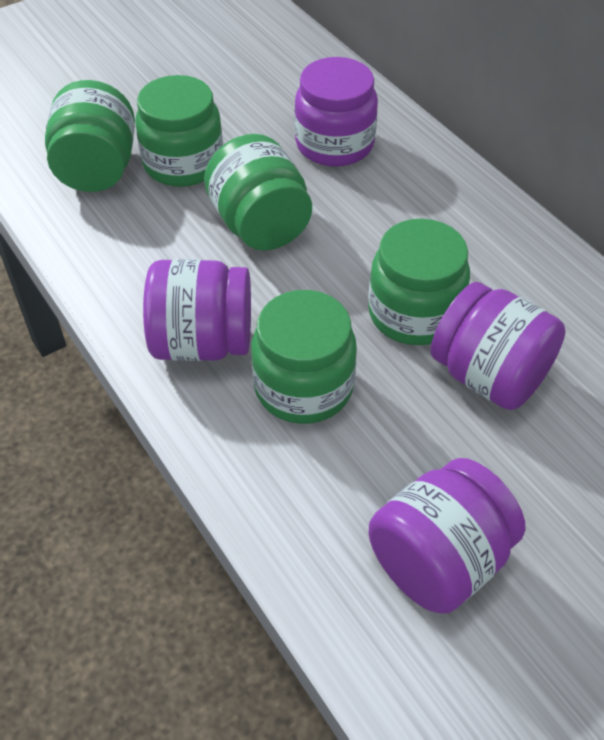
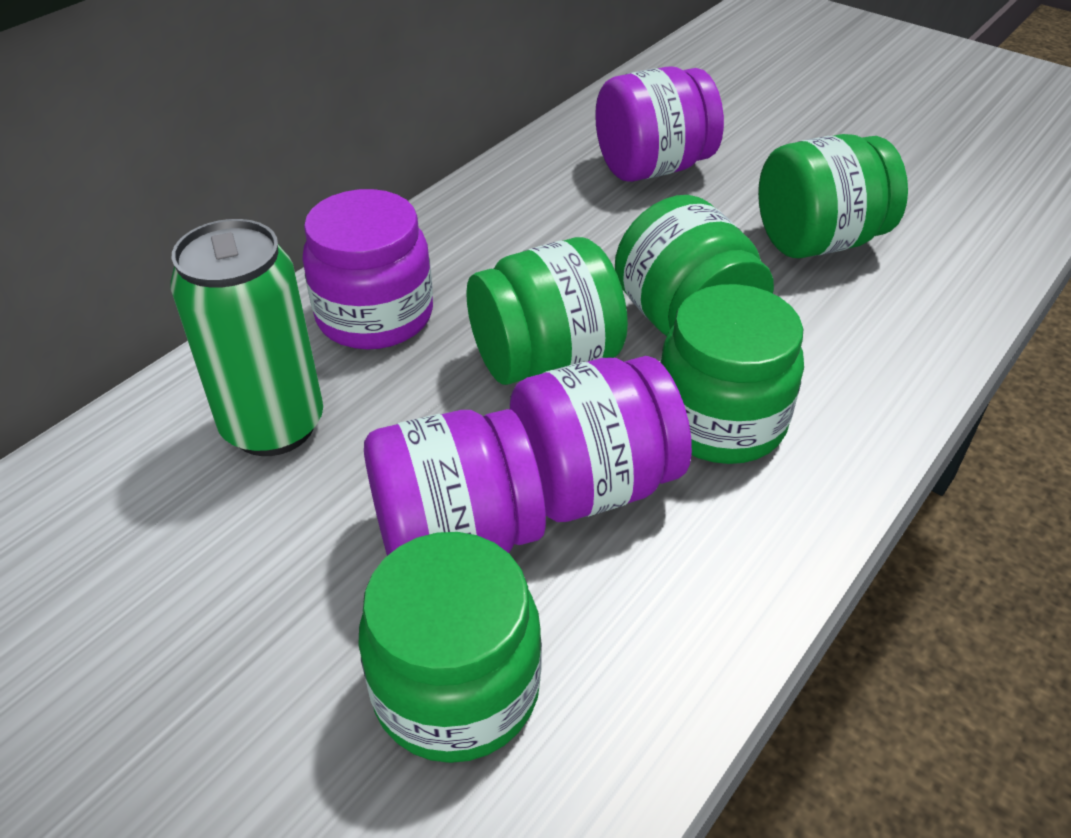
green can: 0 -> 1

